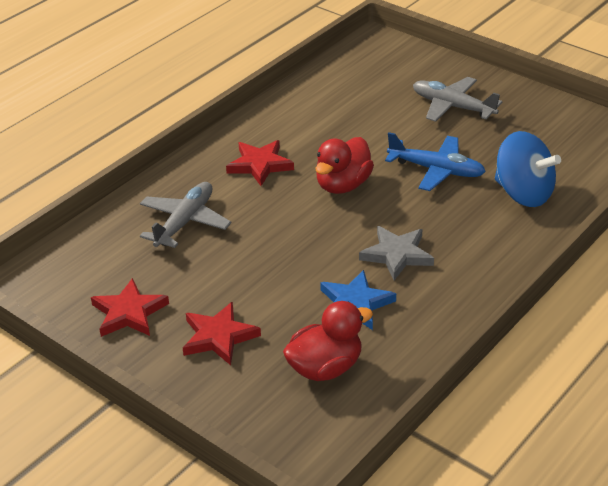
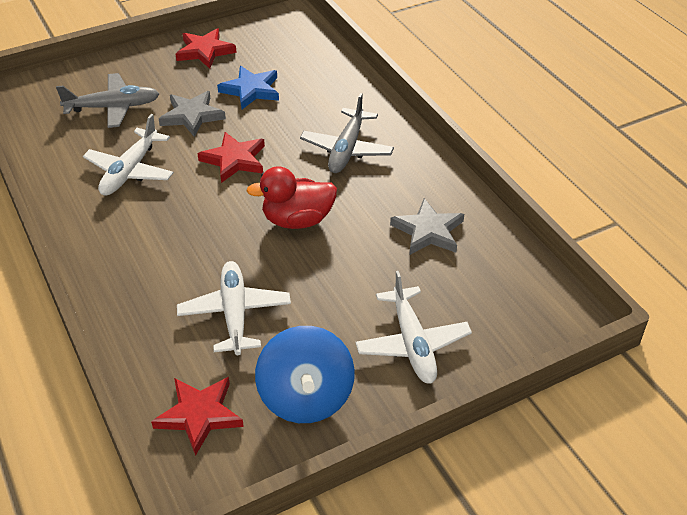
blue plane: 1 -> 0
grey star: 1 -> 2
red duck: 2 -> 1
white plane: 0 -> 3

